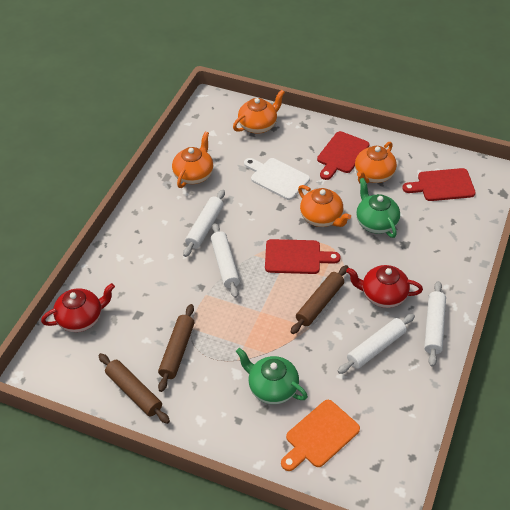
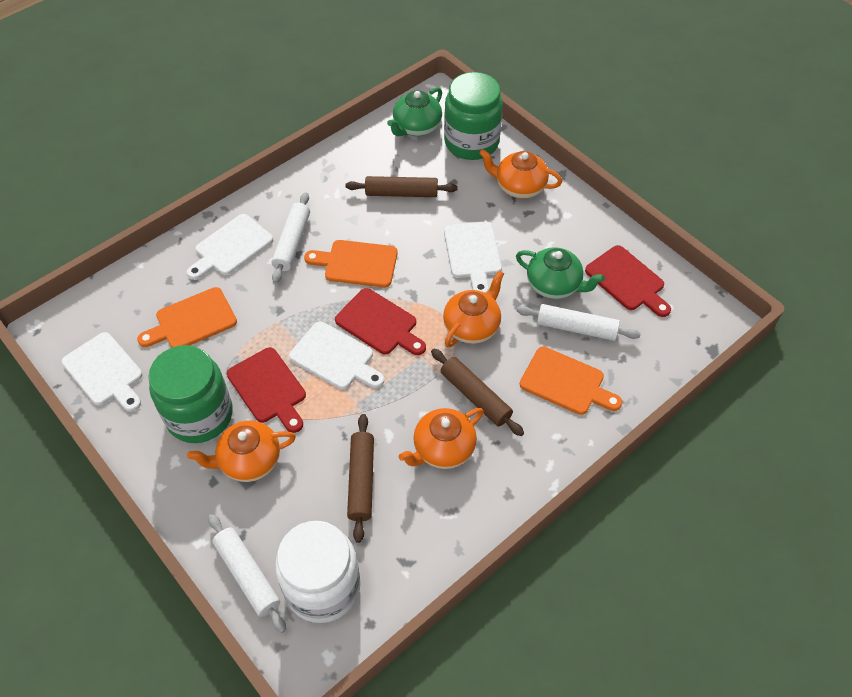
green jar: 0 -> 2
orange cutting board: 1 -> 3
red teapot: 2 -> 0
white cutting board: 1 -> 4
white jar: 0 -> 1
white rolling pin: 4 -> 3

